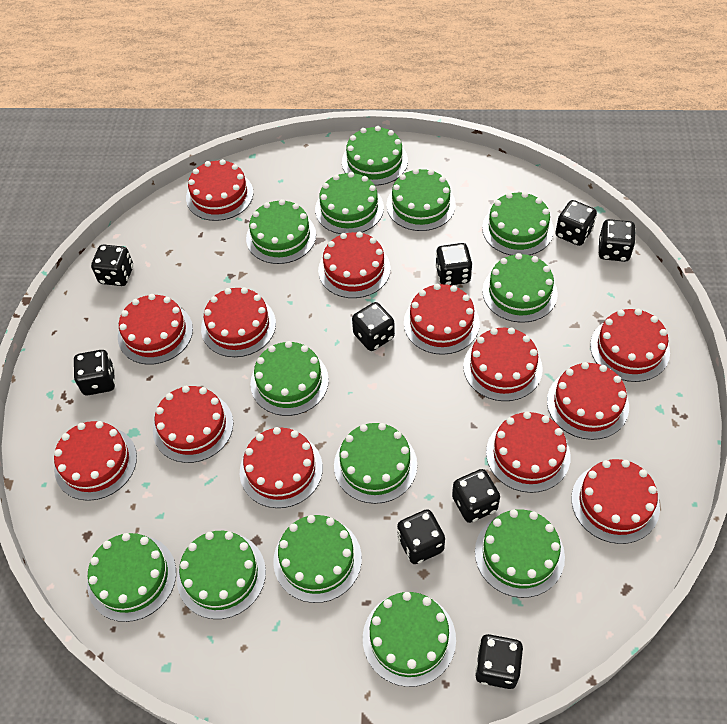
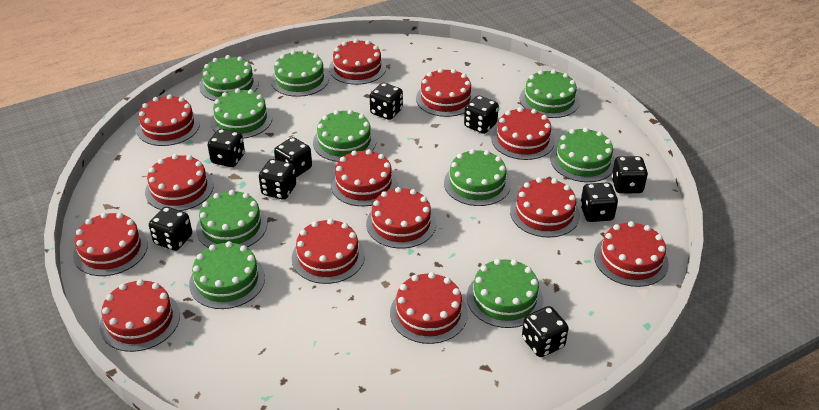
green cake: 13 -> 10

